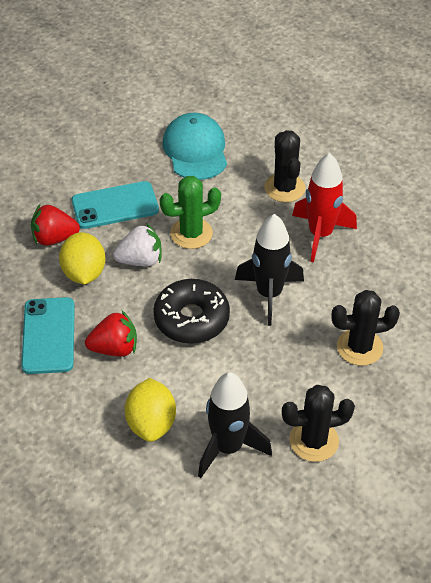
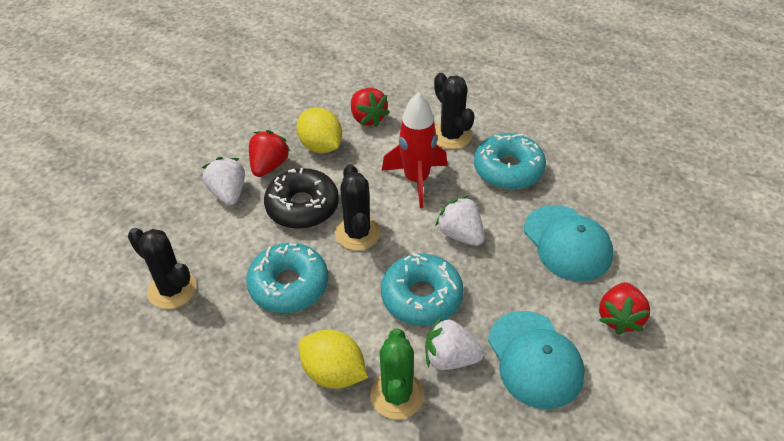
black rocket: 2 -> 0
red strawberry: 2 -> 3
turquoise cap: 1 -> 2
turquoise donut: 0 -> 3
turquoise phone: 2 -> 0
white strawberry: 1 -> 3

